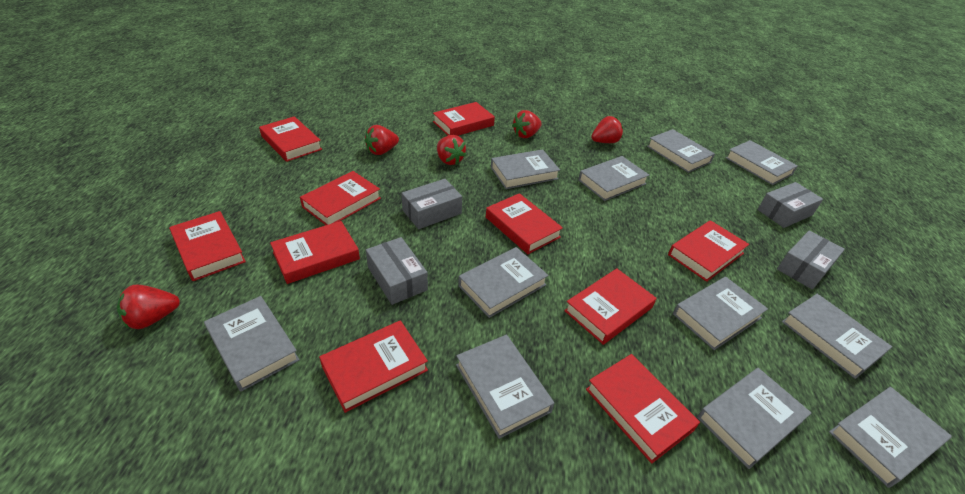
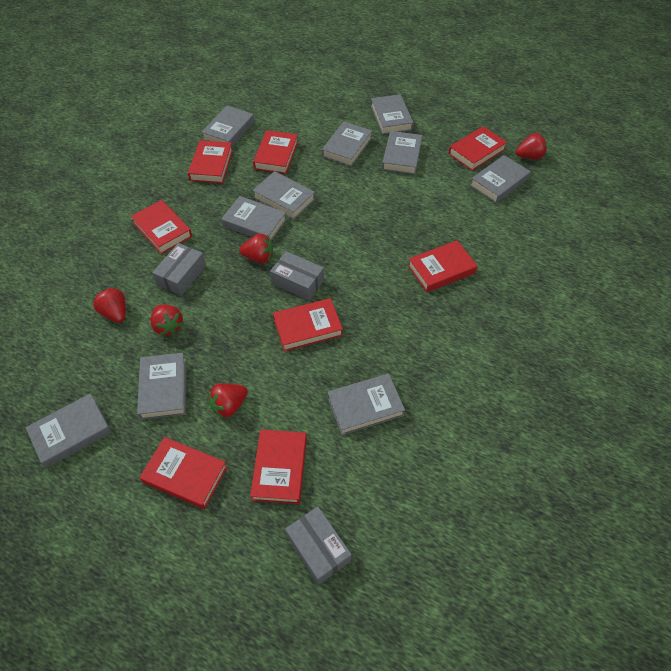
grey book: 11 -> 10
grey box: 4 -> 3
red book: 10 -> 8

